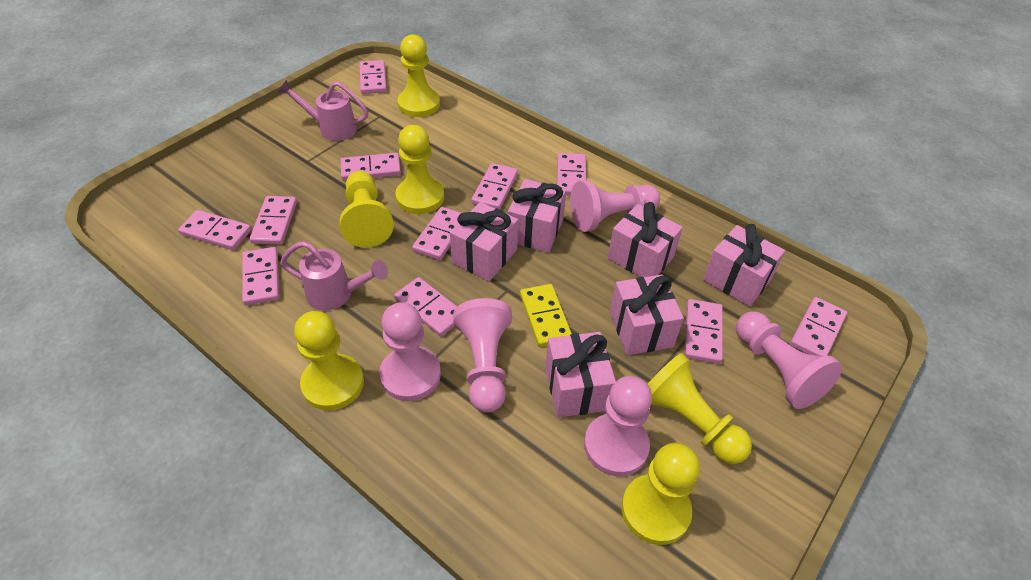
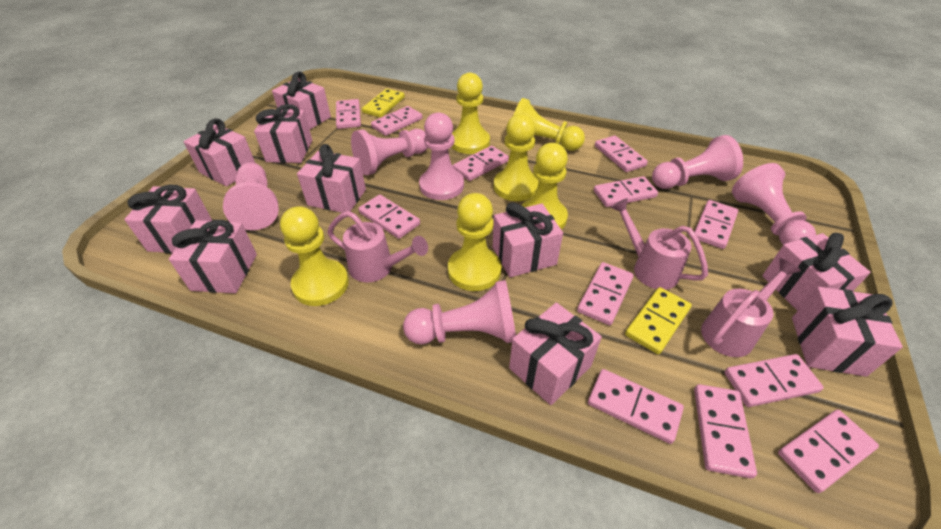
pink domino: 11 -> 12
pink gift: 6 -> 10
pink pawn: 5 -> 6
pink watering can: 2 -> 3
yellow domino: 1 -> 2

